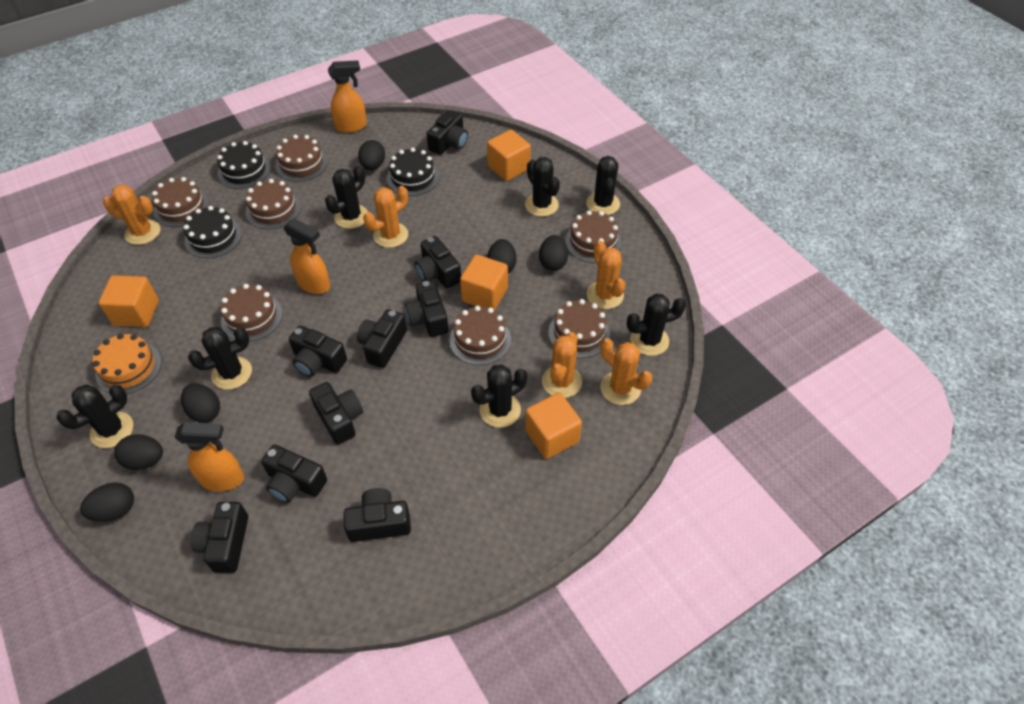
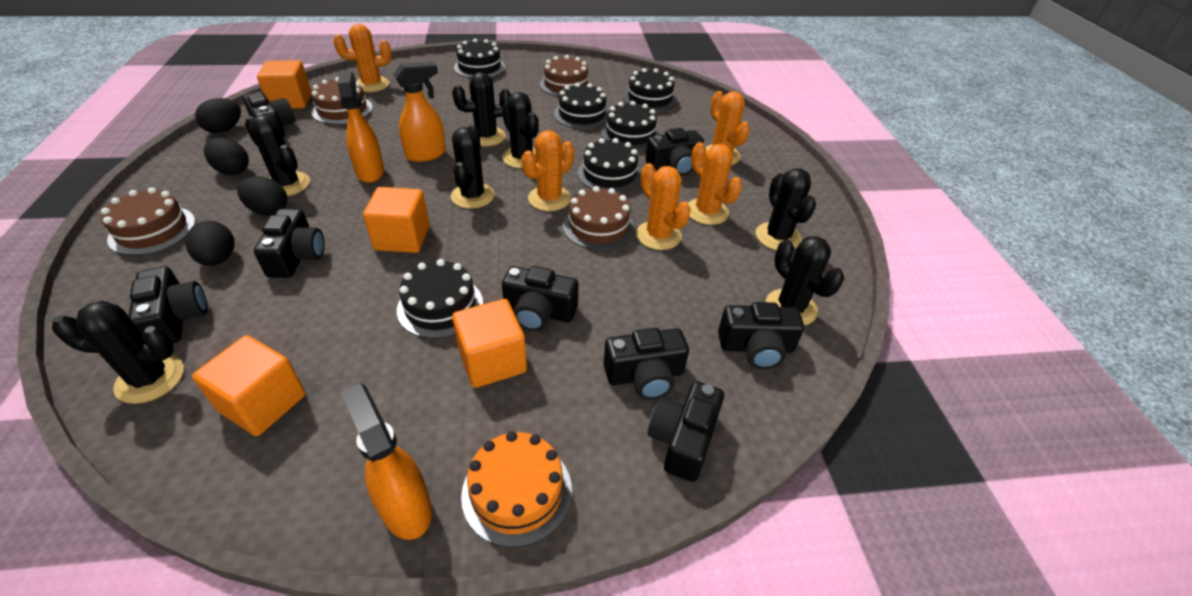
black cake: 3 -> 6
black camera: 9 -> 8
black egg: 6 -> 4
brown cake: 7 -> 4

